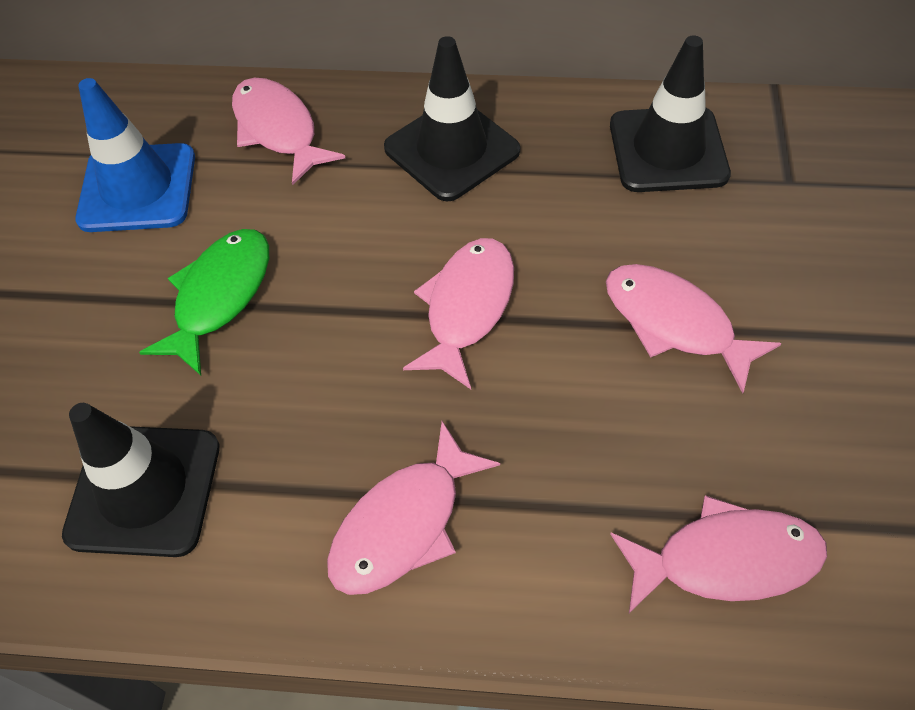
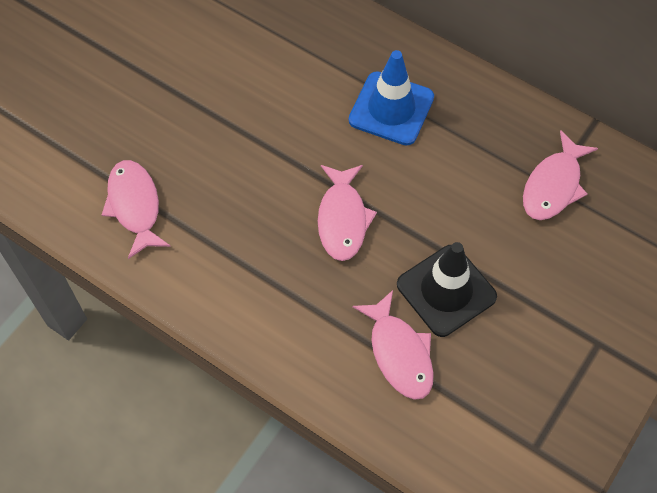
black traffic cone: 3 -> 1
green fish: 1 -> 0
pink fish: 5 -> 4

